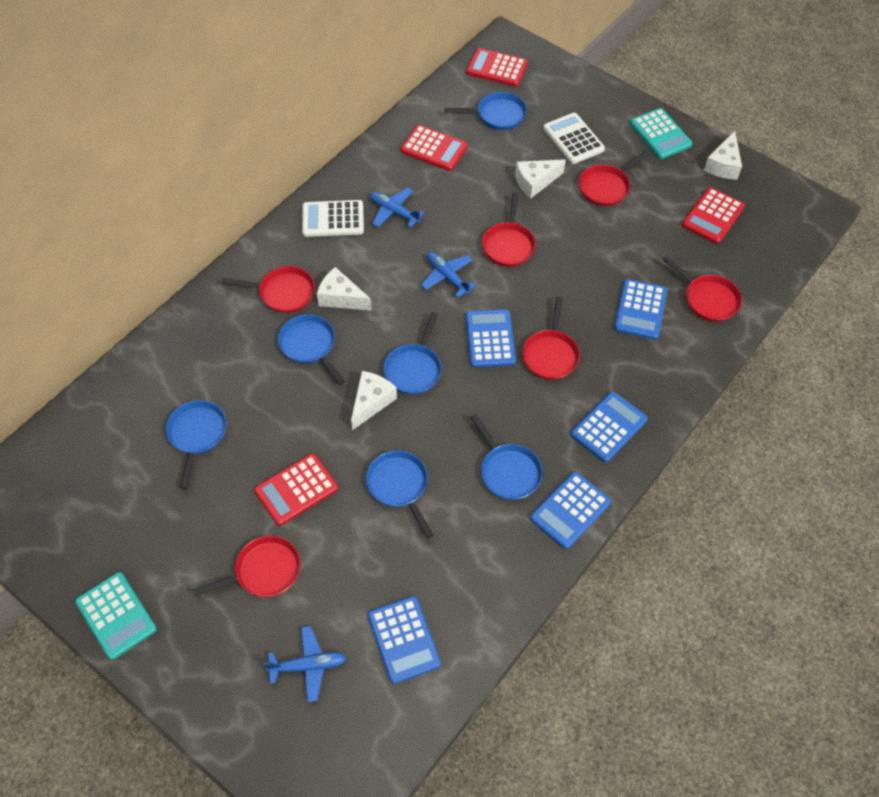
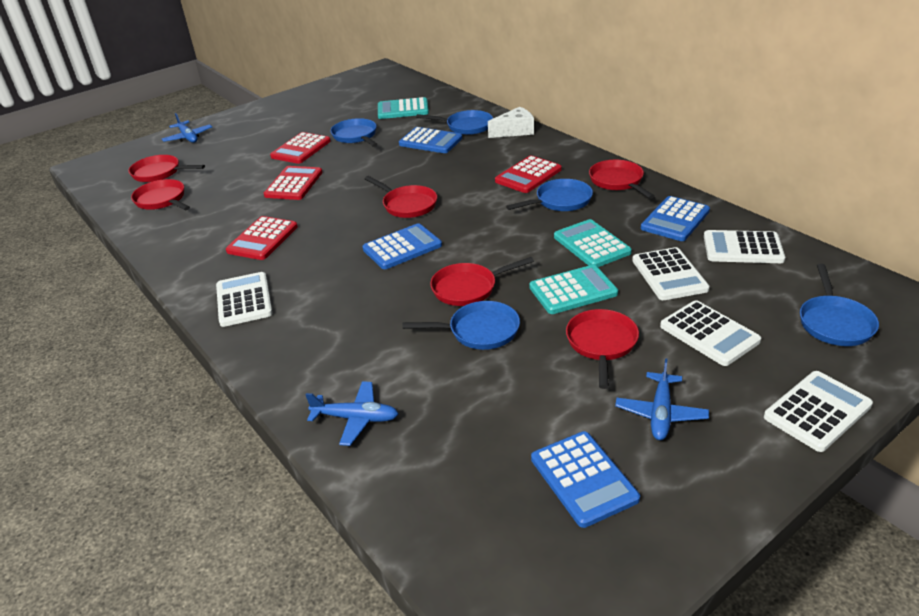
blue calculator: 5 -> 4
blue pan: 6 -> 5
turquoise calculator: 2 -> 3
white calculator: 2 -> 5
white cheese: 4 -> 1

